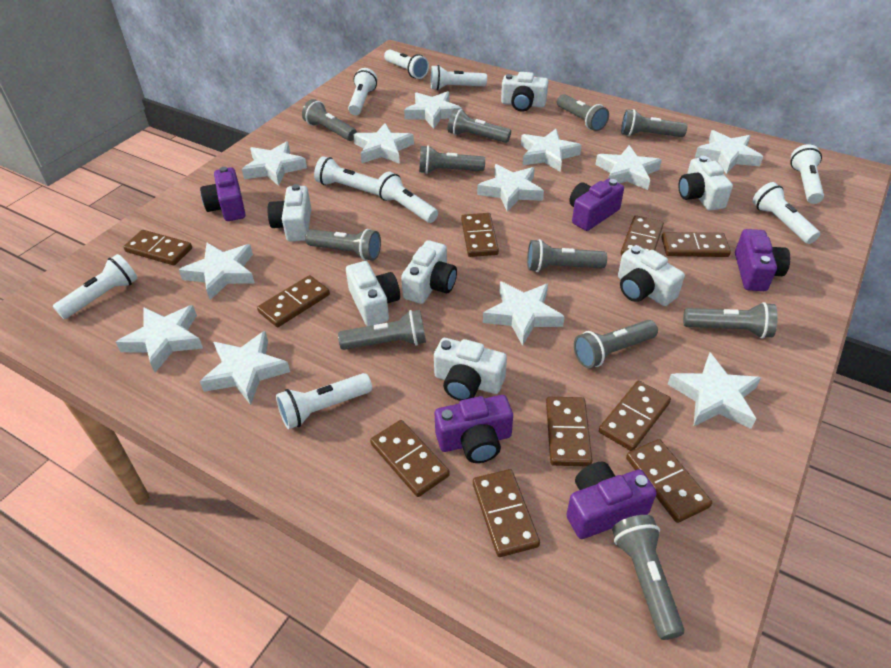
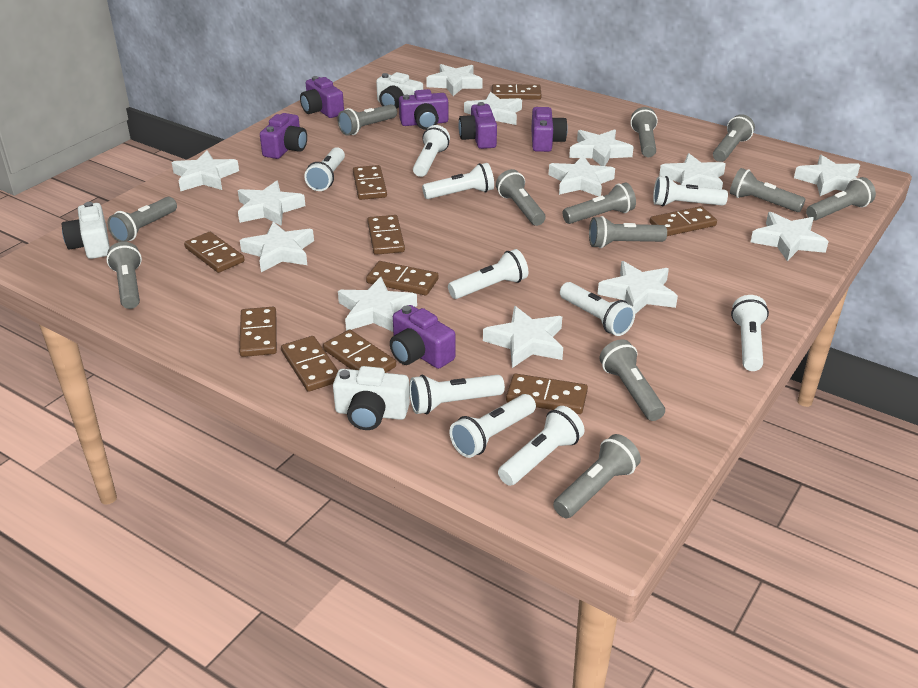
grey flashlight: 11 -> 12
purple camera: 5 -> 6
white camera: 7 -> 3
white flashlight: 9 -> 10
white star: 12 -> 13

